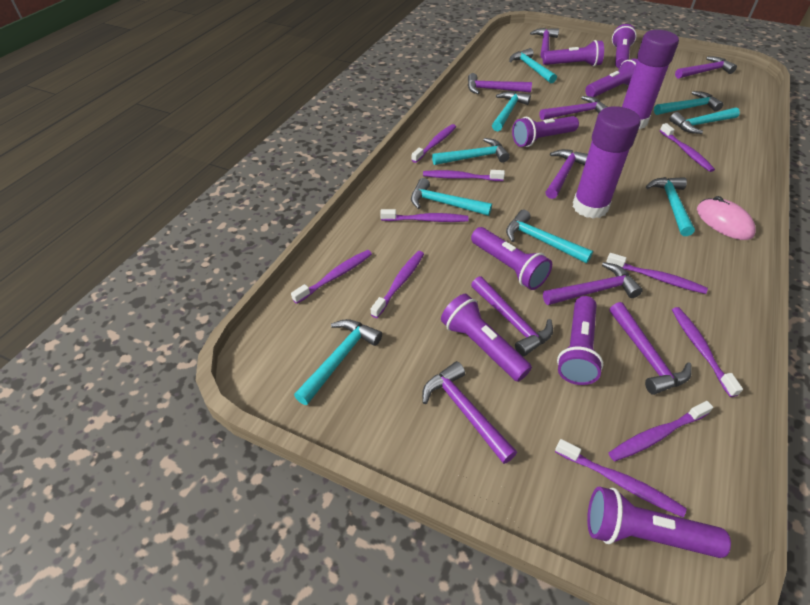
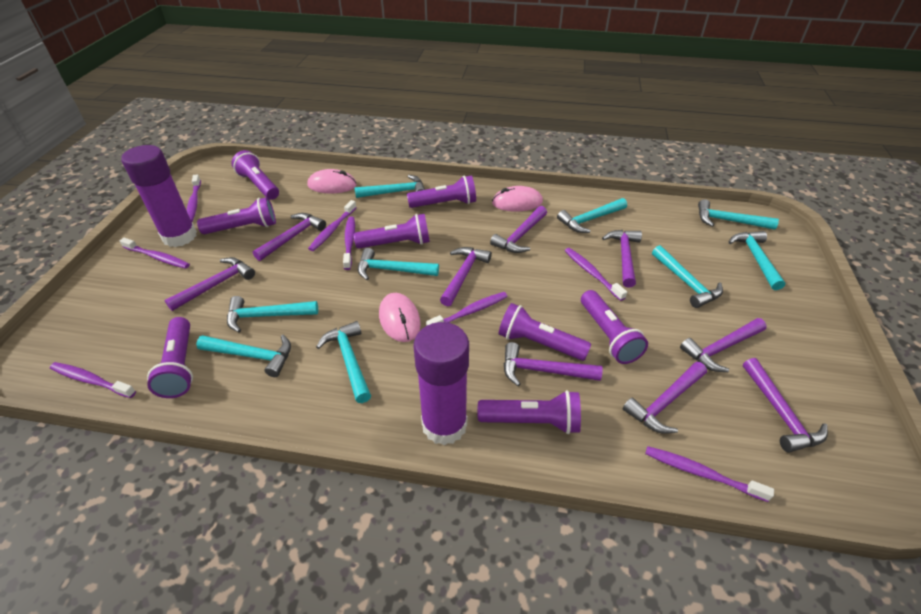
pink mouse: 1 -> 3
purple toothbrush: 10 -> 8

